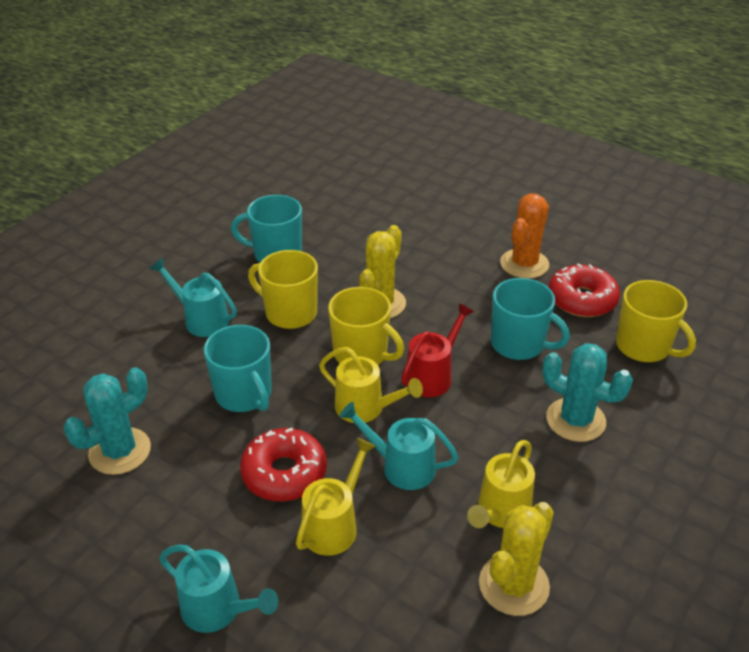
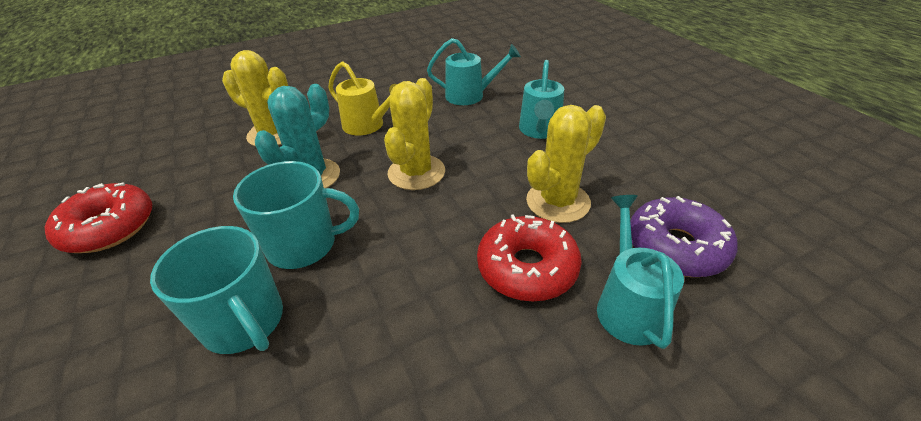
orange cactus: 1 -> 0
purple donut: 0 -> 1
red watering can: 1 -> 0
turquoise cactus: 2 -> 1
turquoise mug: 3 -> 2
yellow cactus: 2 -> 3
yellow mug: 3 -> 0
yellow watering can: 3 -> 1

